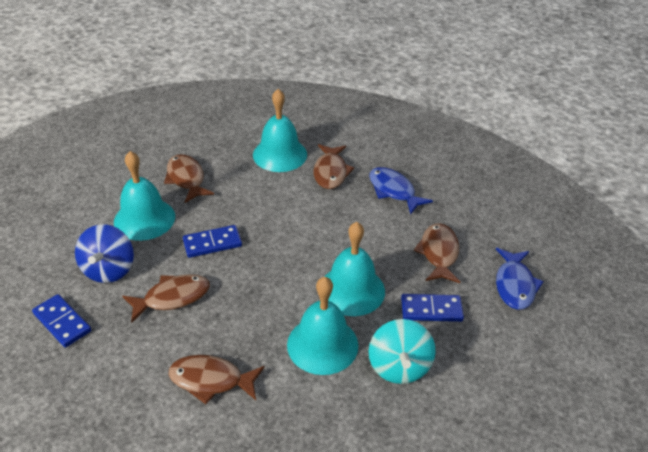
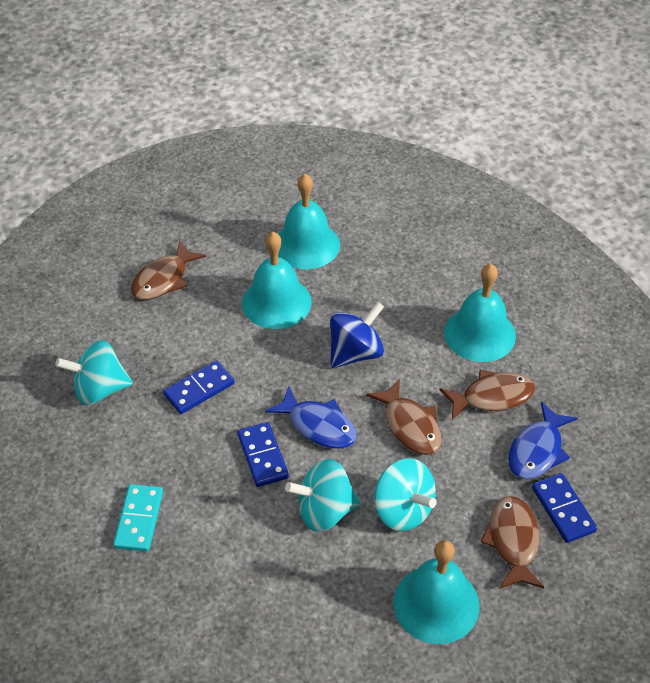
brown fish: 5 -> 4
turquoise domino: 0 -> 1
turquoise spinning top: 1 -> 3

